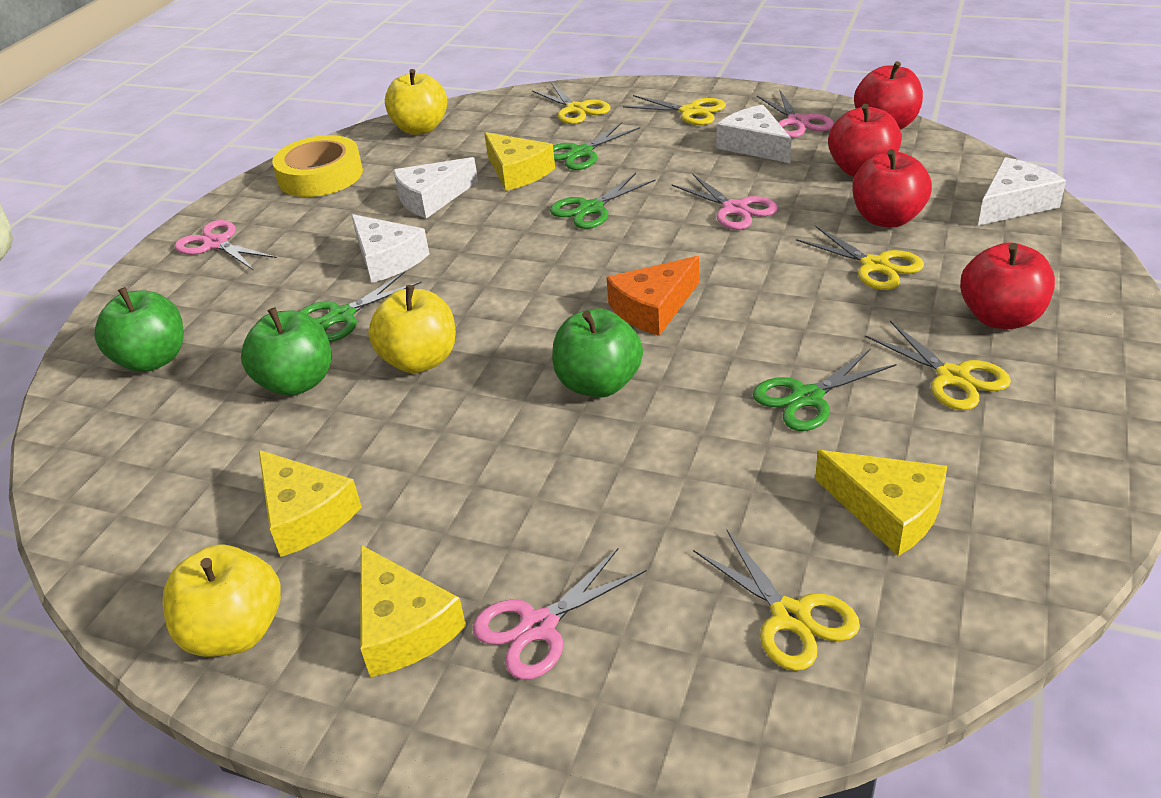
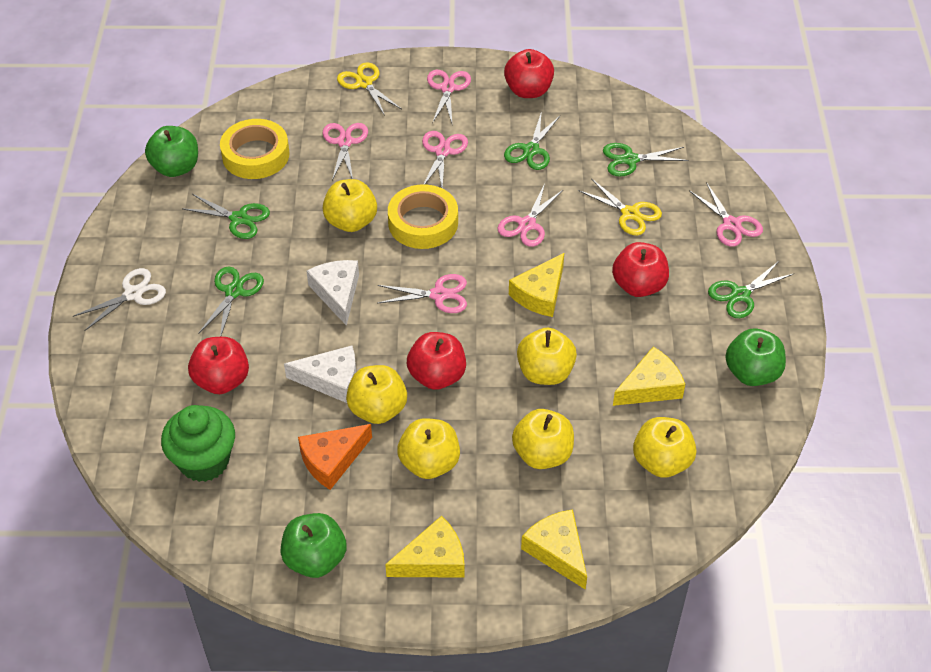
green cupcake: 0 -> 1
green scissors: 4 -> 5
pink scissors: 4 -> 6
white cheese: 4 -> 2
white scissors: 0 -> 1
yellow apple: 3 -> 6
yellow scissors: 5 -> 2
yellow tape: 1 -> 2

